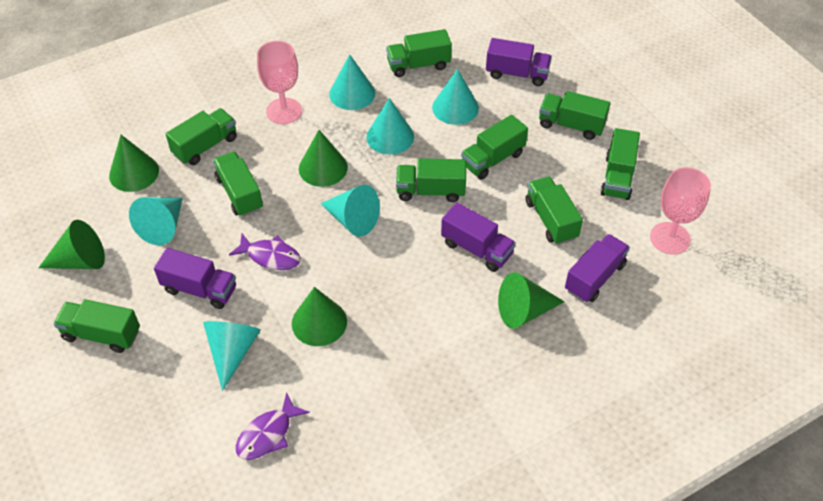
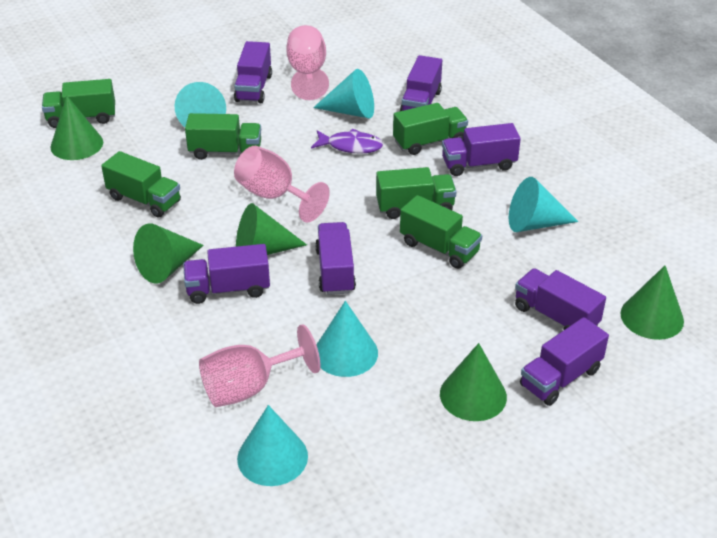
green truck: 9 -> 6
pink goblet: 2 -> 3
purple fish: 2 -> 1
purple truck: 4 -> 7
turquoise cone: 6 -> 5

